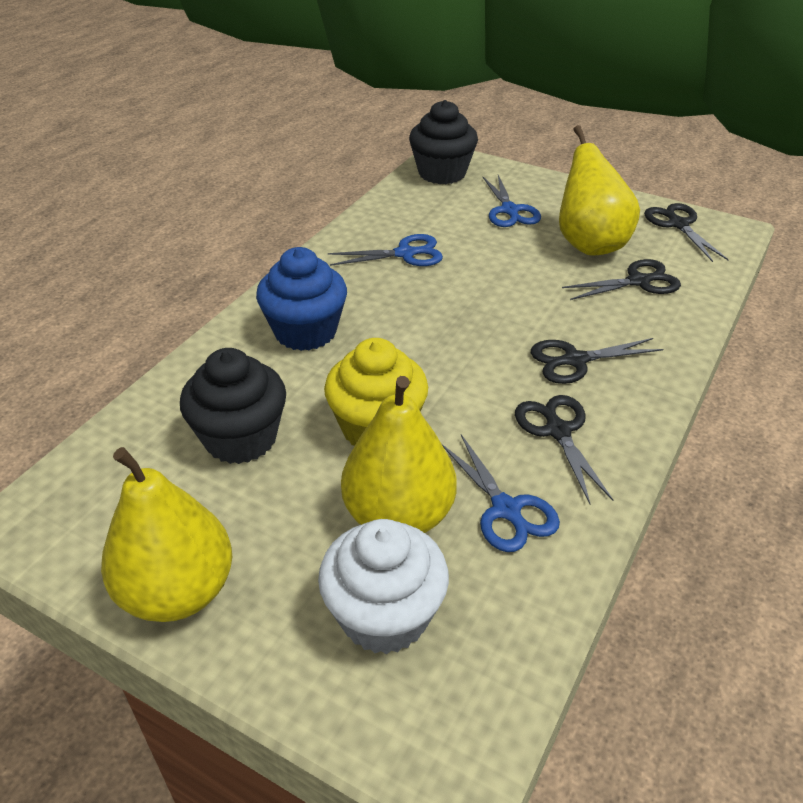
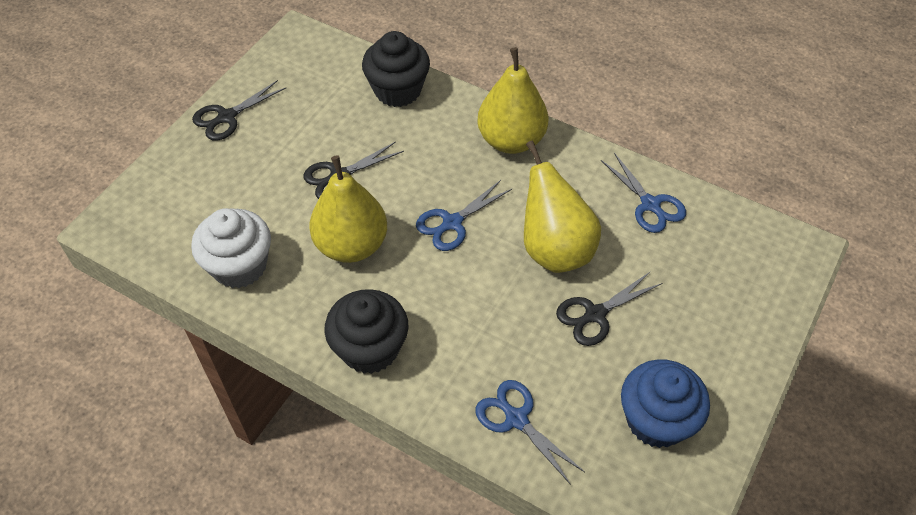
black scissors: 4 -> 3
yellow cupcake: 1 -> 0

